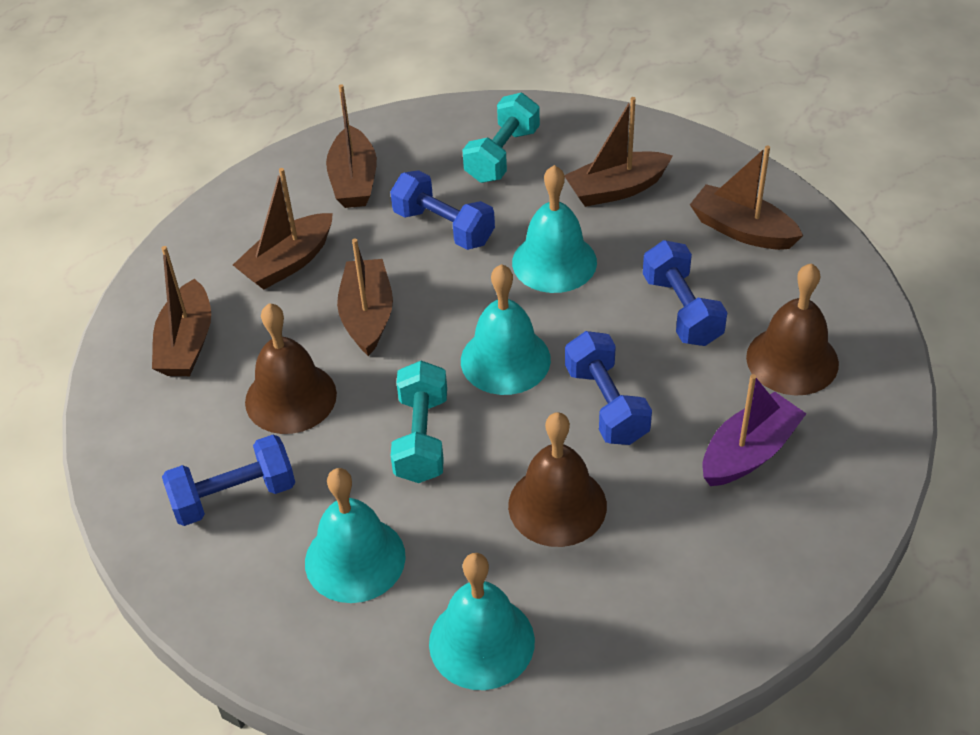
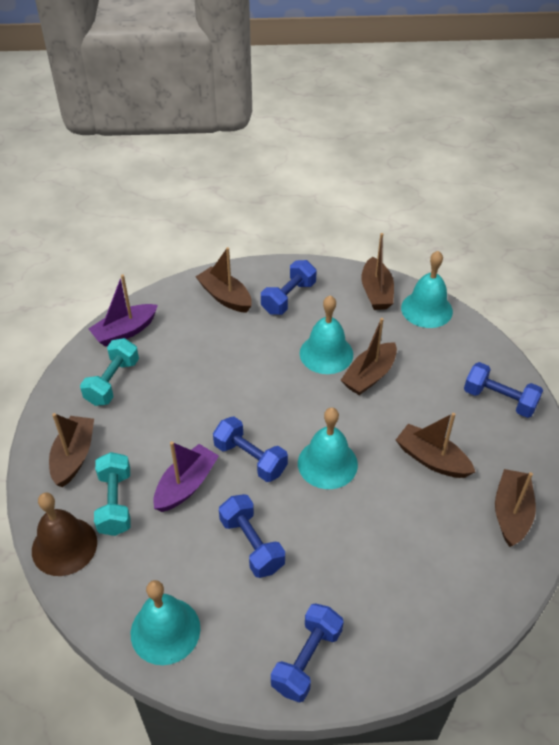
blue dumbbell: 4 -> 5
brown bell: 3 -> 1
purple boat: 1 -> 2

